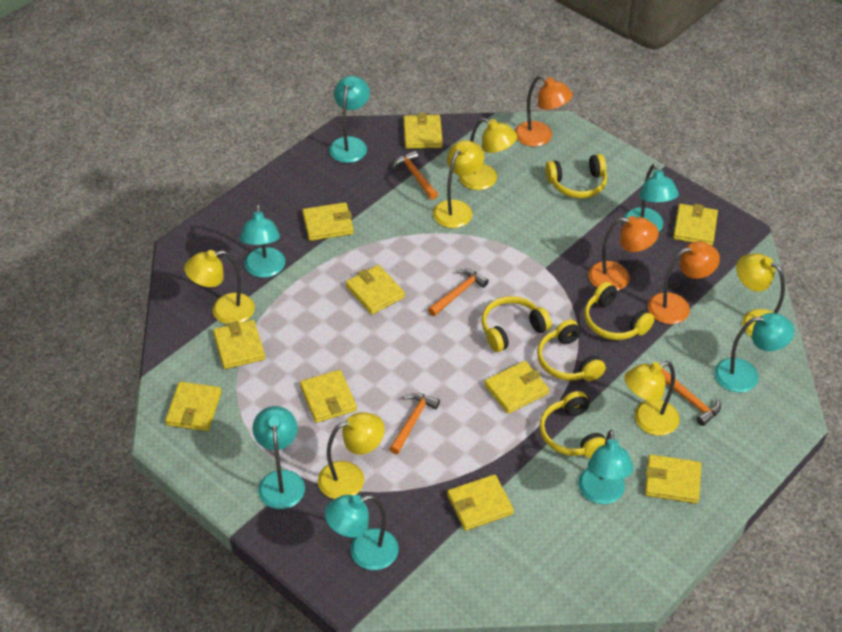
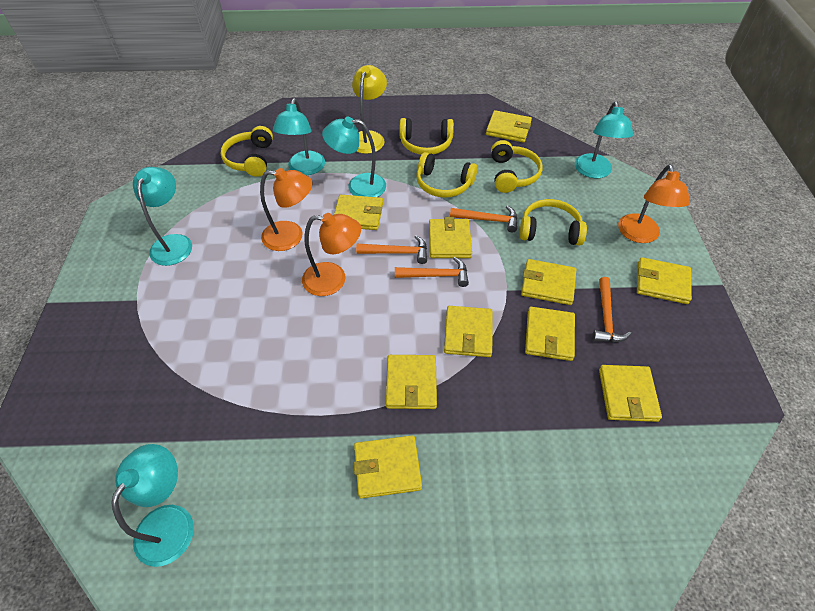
turquoise lamp: 7 -> 5
yellow lamp: 6 -> 1

